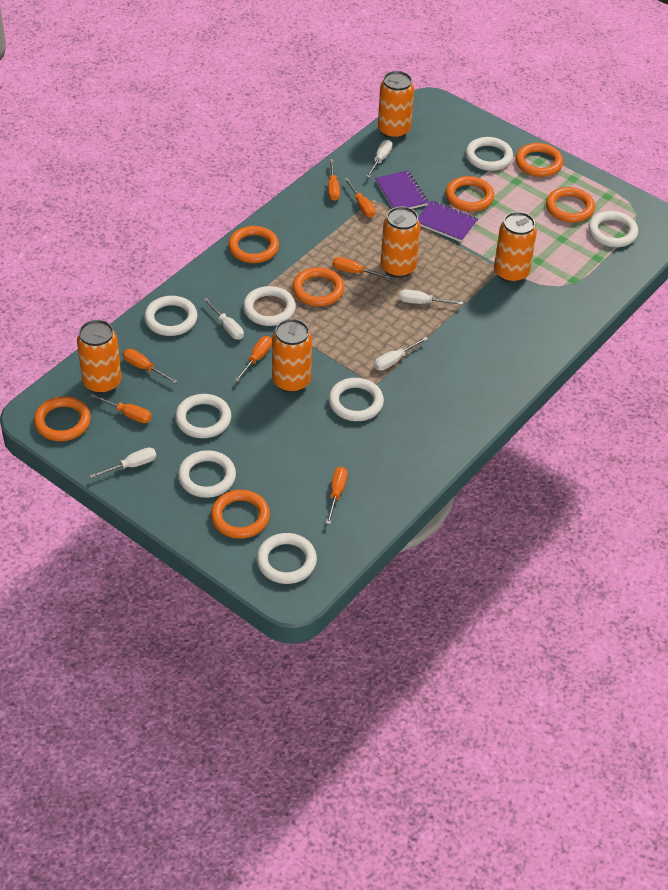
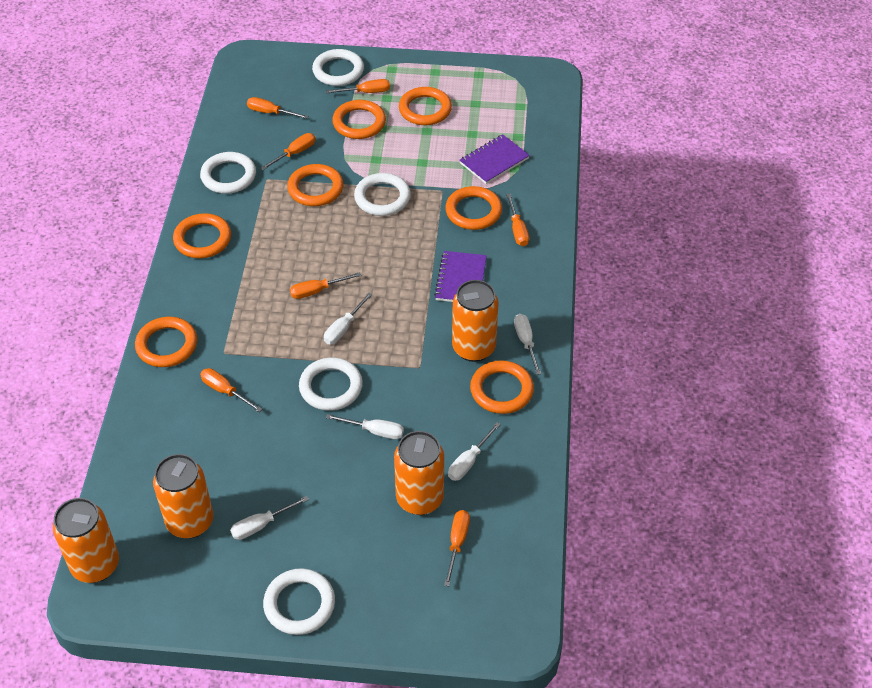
orange can: 5 -> 4
white ring: 8 -> 5

